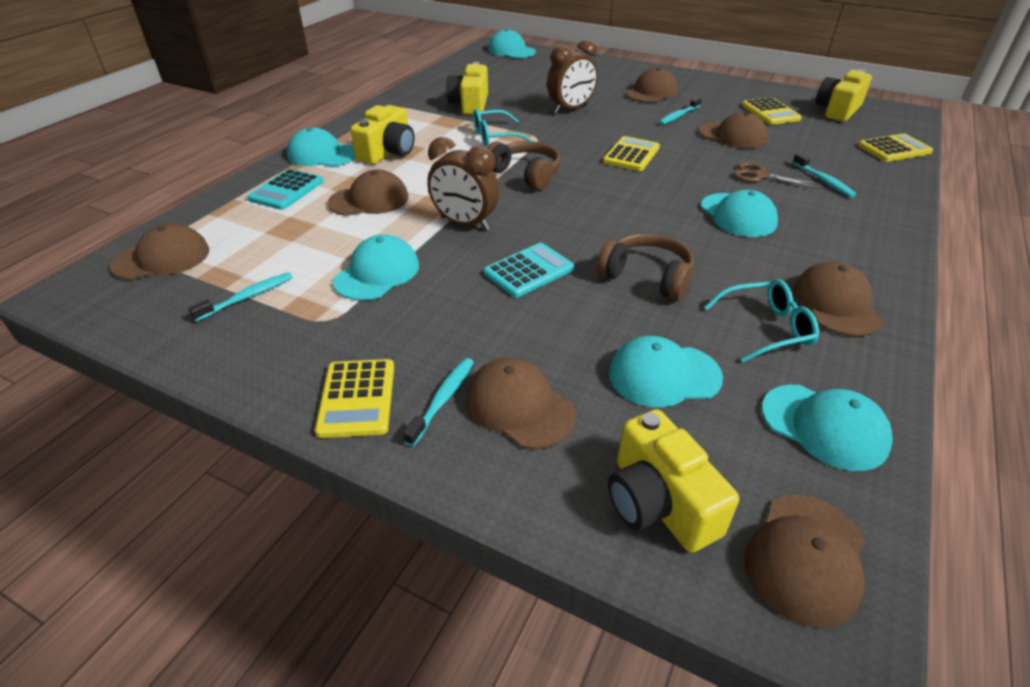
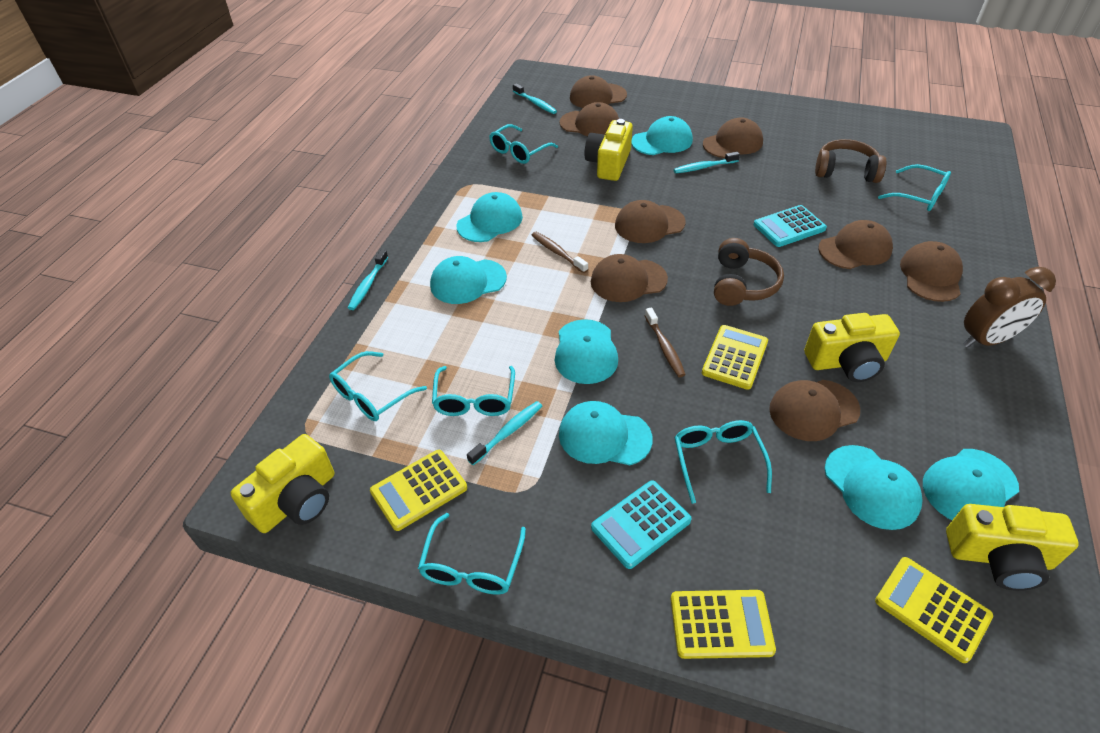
brown cap: 7 -> 8
brown clock: 2 -> 1
brown scissors: 1 -> 0
brown toothbrush: 0 -> 2
turquoise cap: 6 -> 7
turquoise glasses: 2 -> 6

